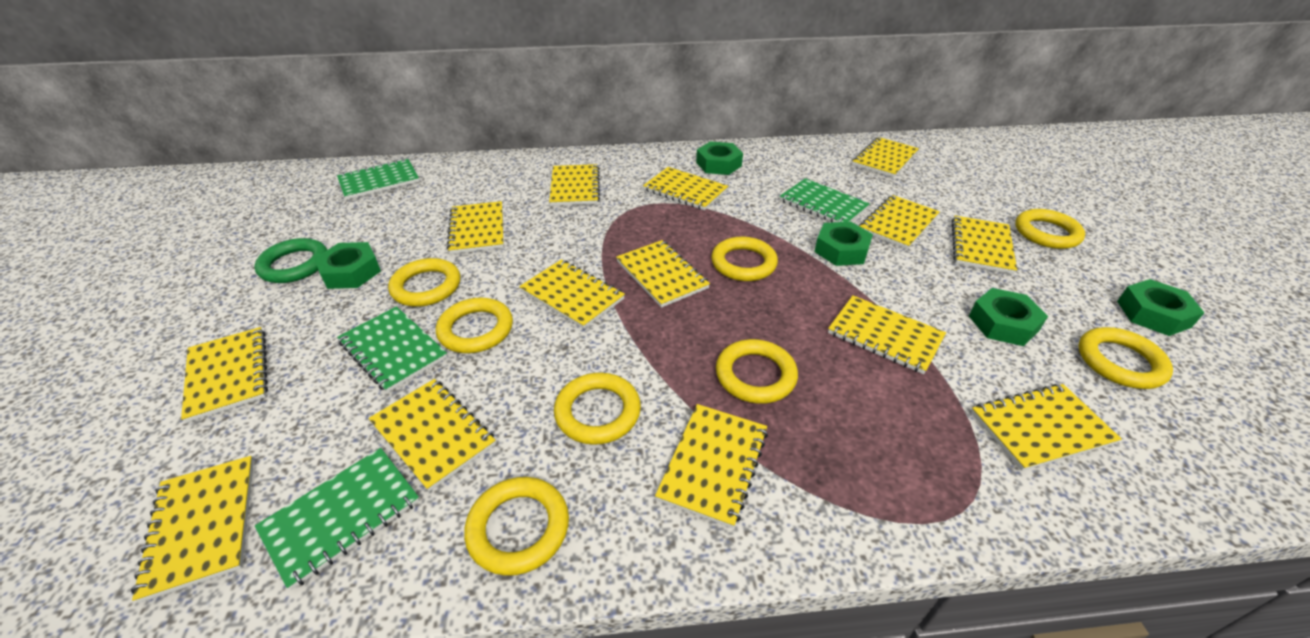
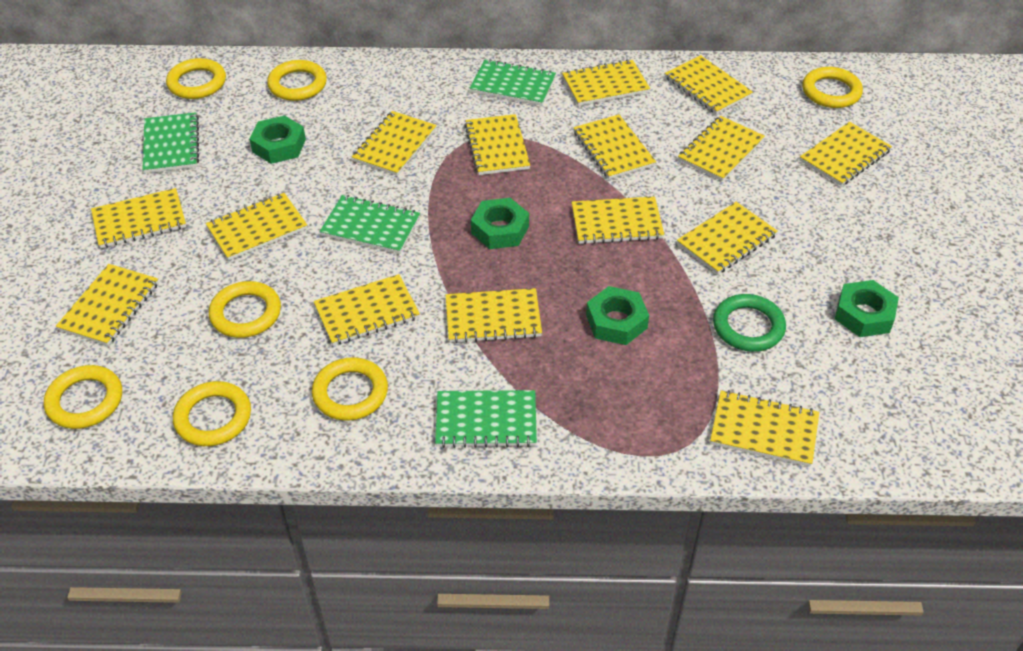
green nut: 5 -> 4
yellow notebook: 14 -> 15
yellow ring: 8 -> 7

